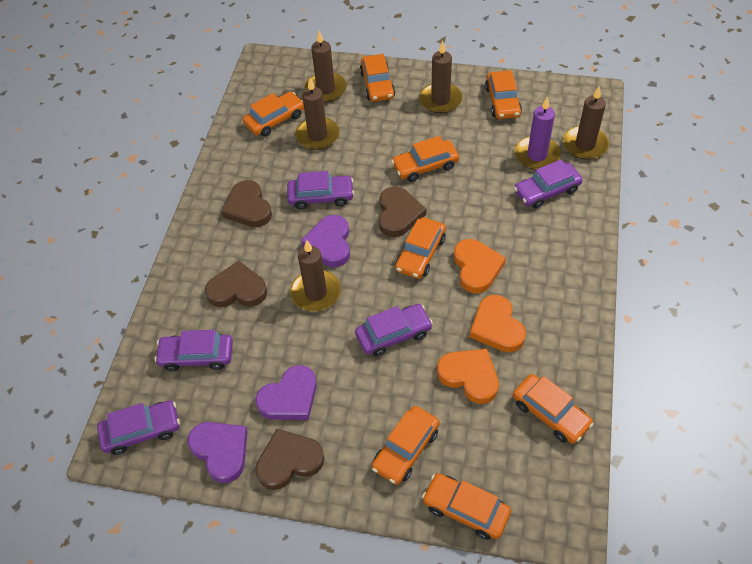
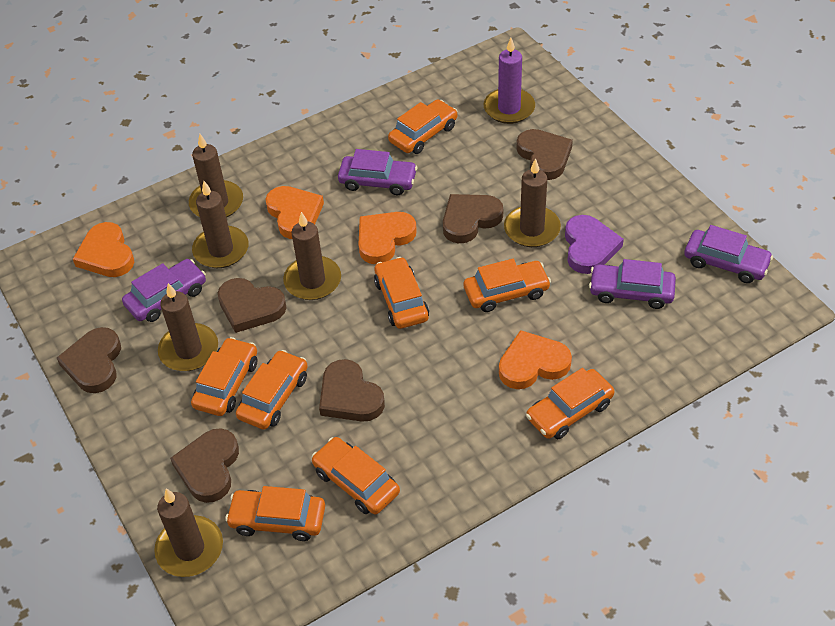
brown candle: 5 -> 6
brown heart: 4 -> 6
orange heart: 3 -> 4
purple car: 5 -> 4
purple heart: 3 -> 1

